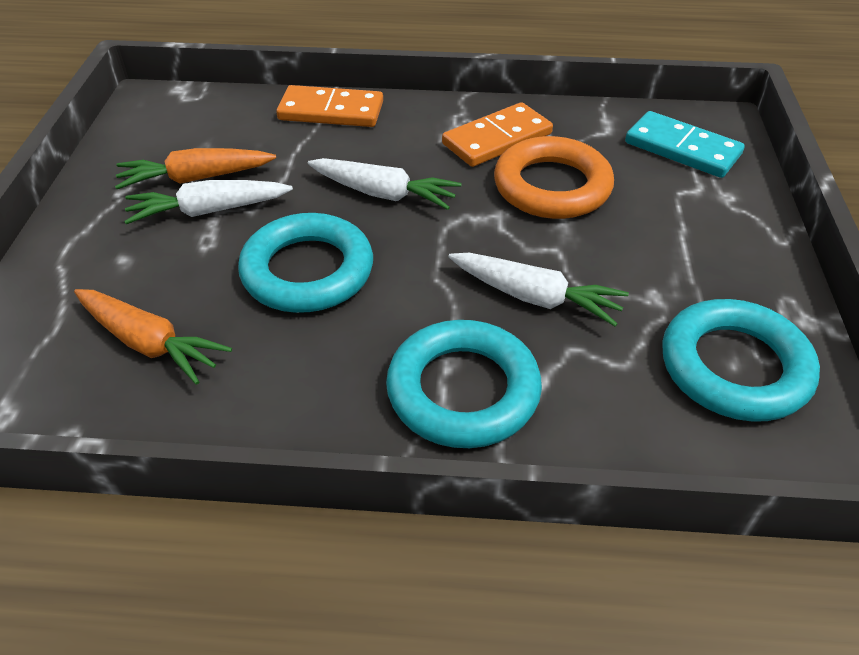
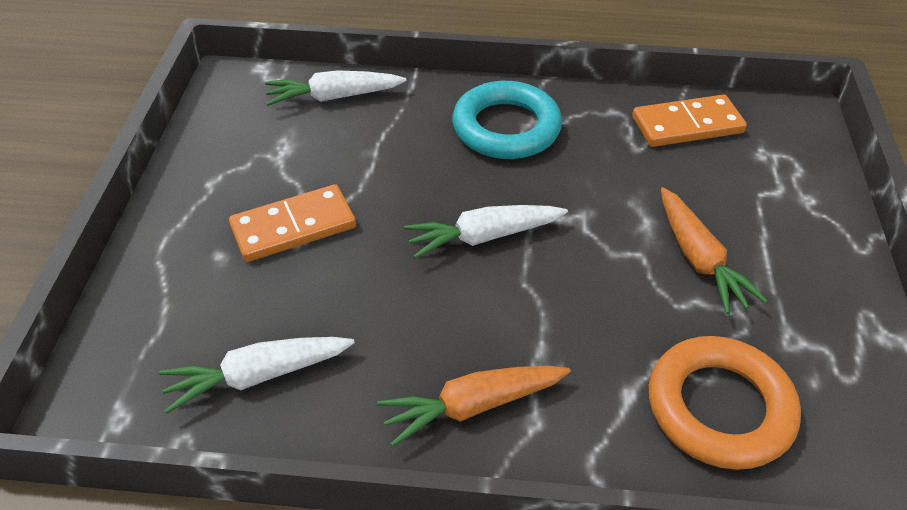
turquoise domino: 1 -> 0
turquoise ring: 3 -> 1

